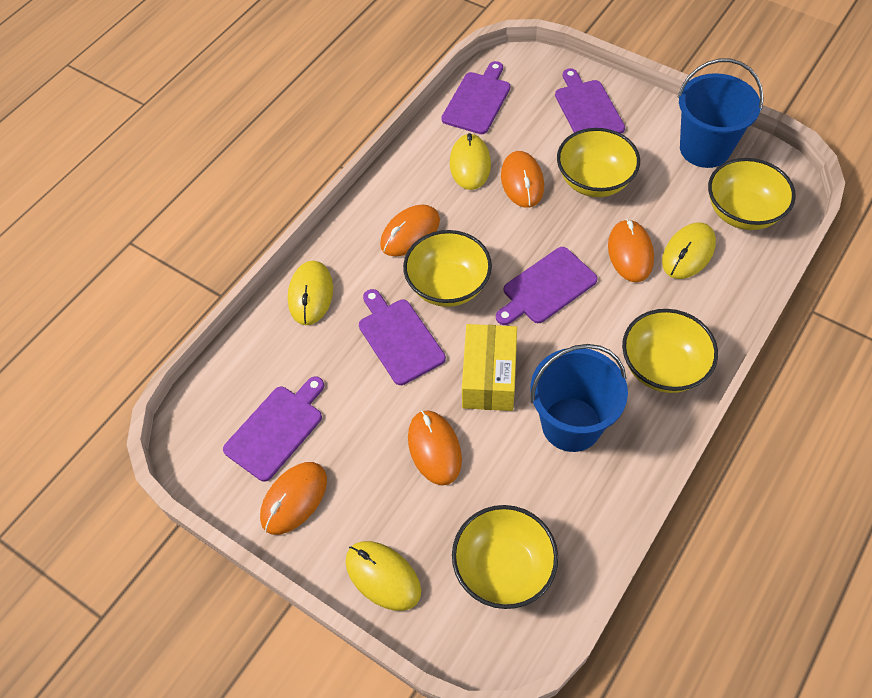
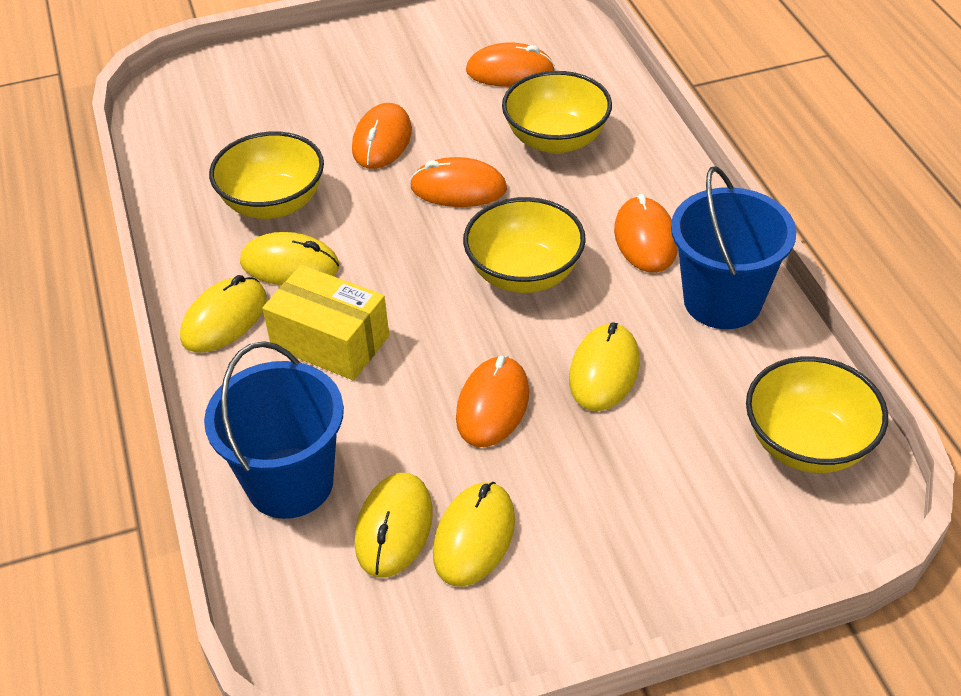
purple cutting board: 5 -> 0
yellow bowl: 5 -> 4
yellow mouse: 4 -> 5

